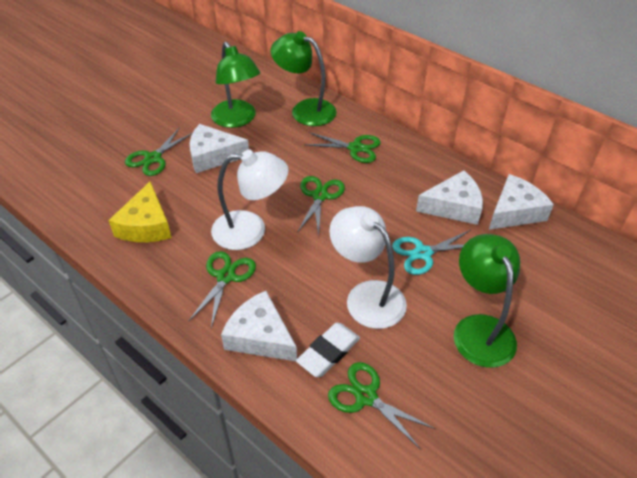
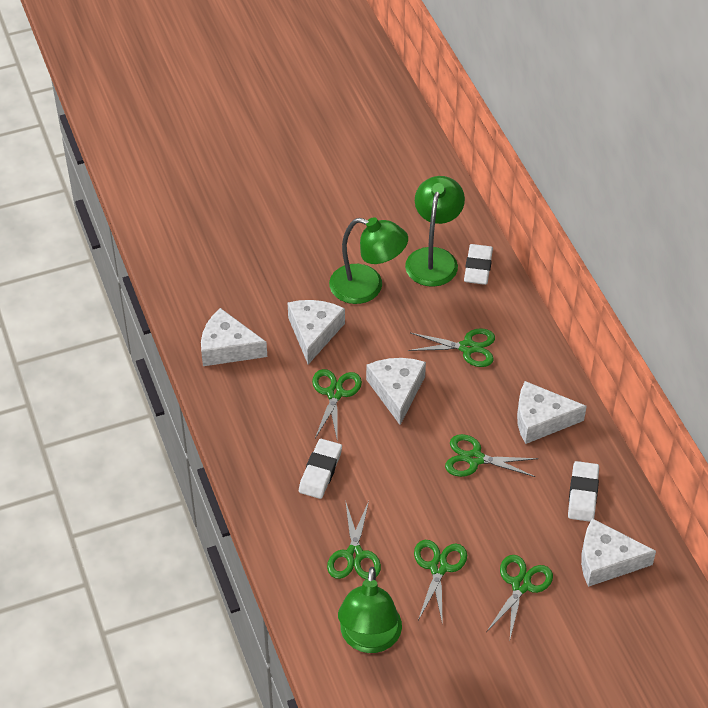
green scissors: 5 -> 6
turquoise scissors: 1 -> 0
white cheese: 4 -> 5
white eraser: 1 -> 3
white lamp: 2 -> 0
yellow cheese: 1 -> 0

